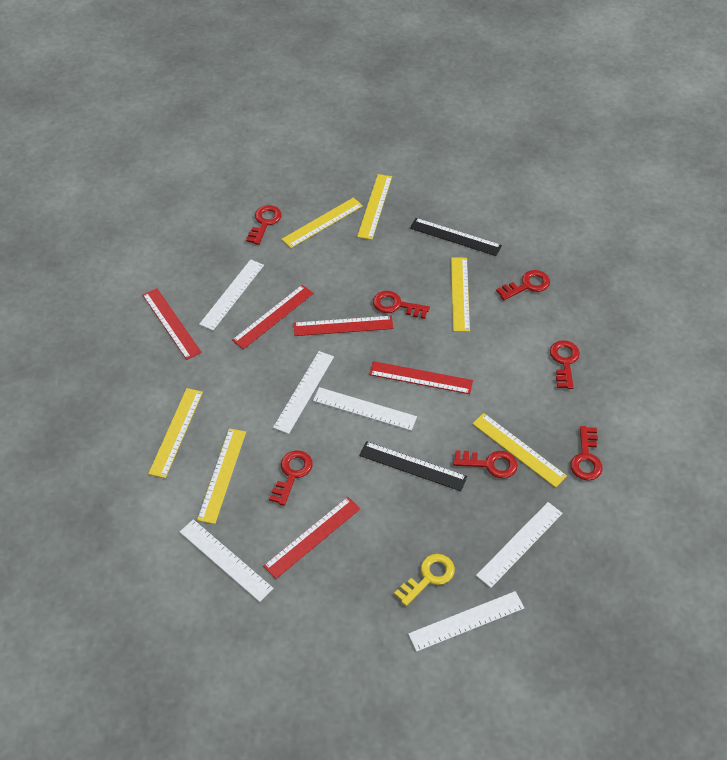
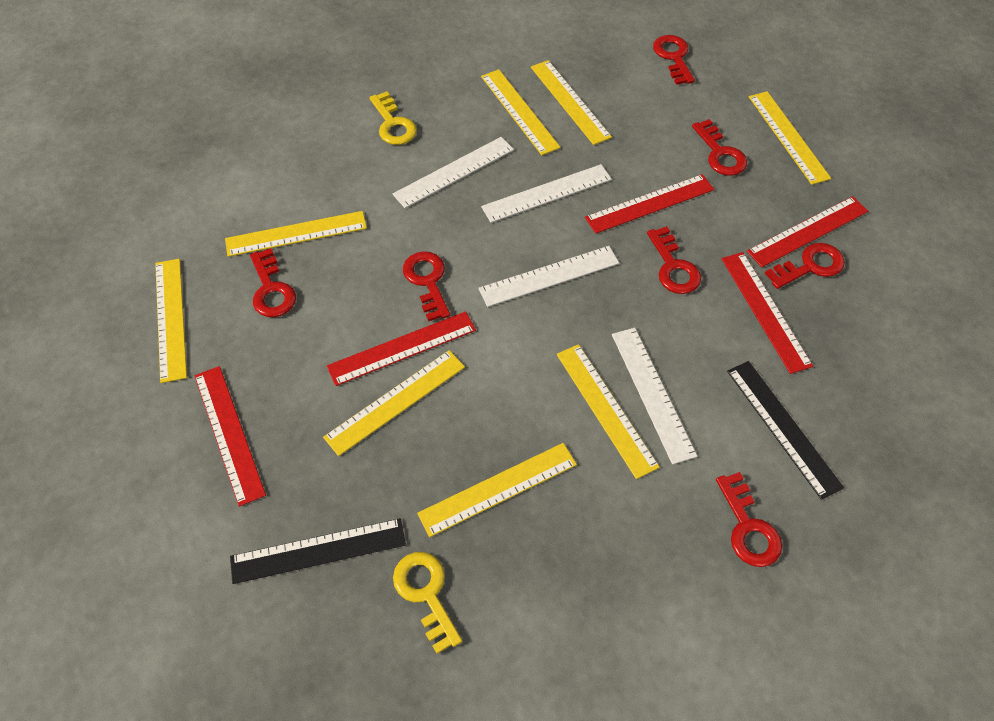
white ruler: 6 -> 4
yellow key: 1 -> 2
yellow ruler: 6 -> 8

